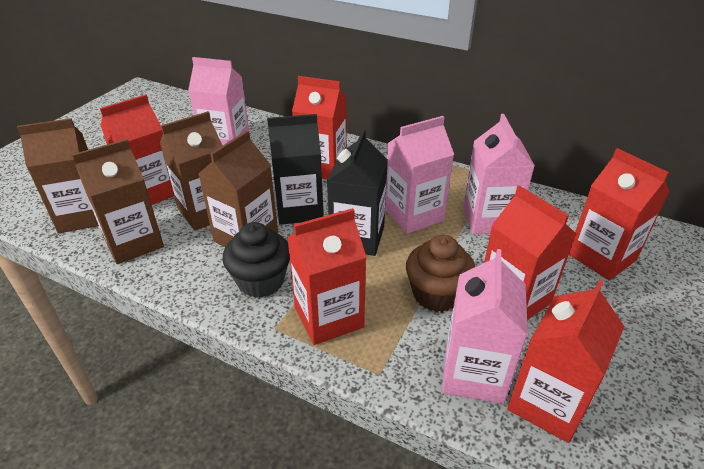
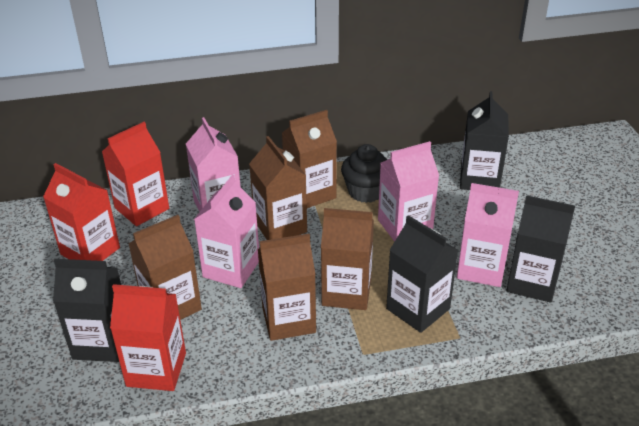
black carton: 2 -> 4
brown carton: 4 -> 5
brown cupcake: 1 -> 0
red carton: 6 -> 3

